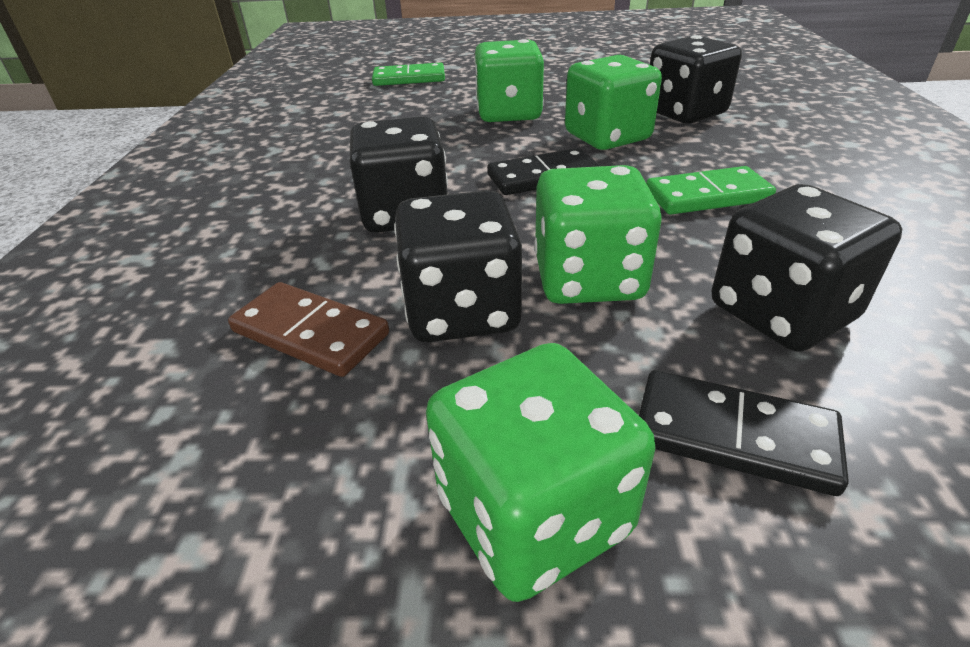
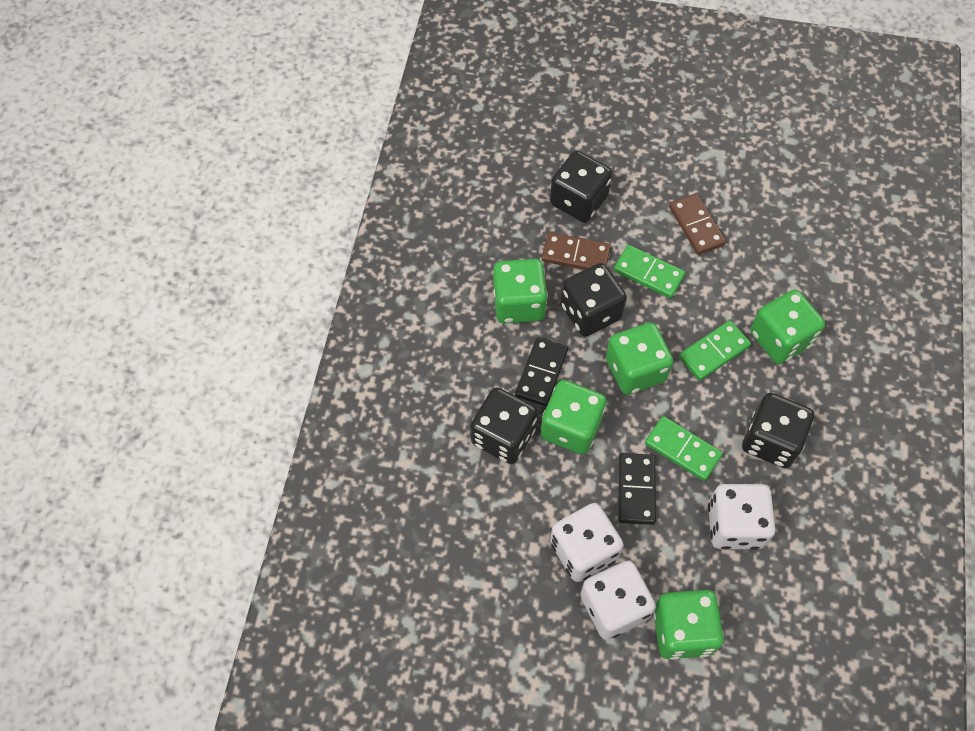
brown domino: 1 -> 2
green dice: 4 -> 5
green domino: 2 -> 3
white dice: 0 -> 3

